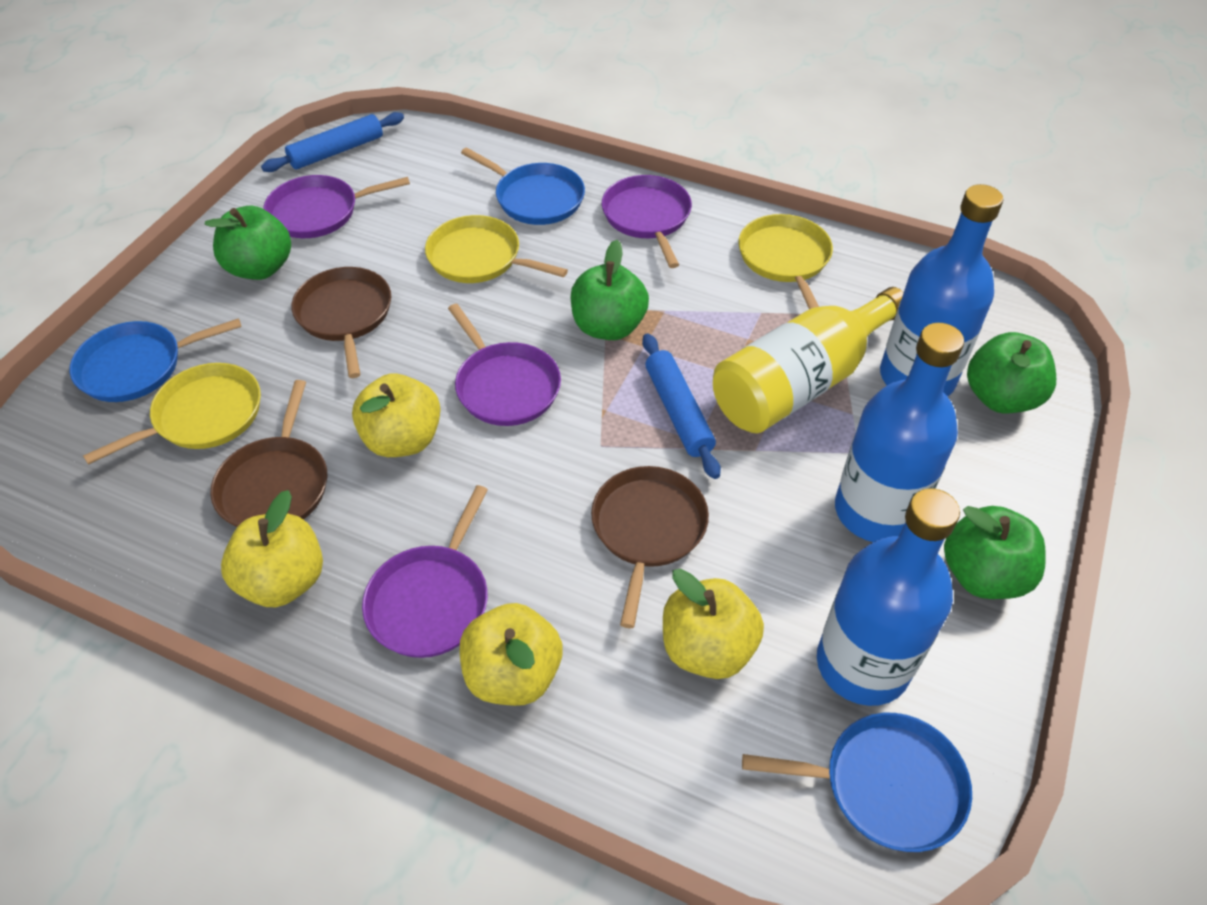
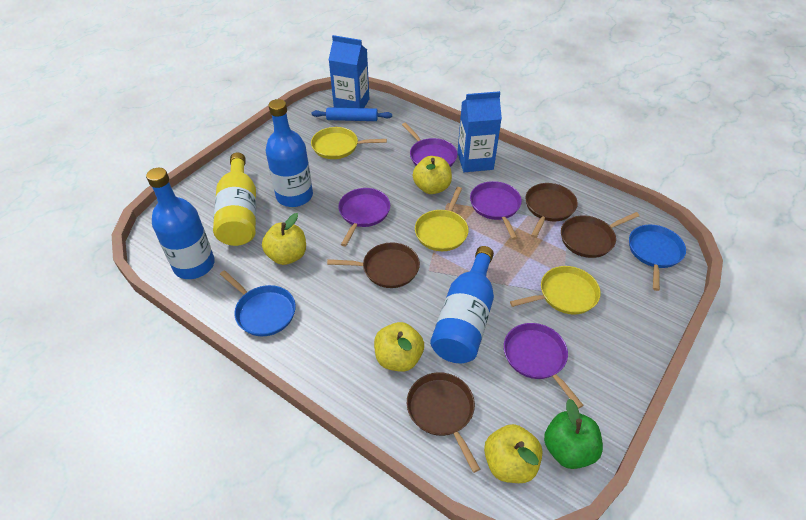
blue carton: 0 -> 2
blue pan: 3 -> 2
blue rolling pin: 2 -> 1
brown pan: 3 -> 4
green apple: 4 -> 1

